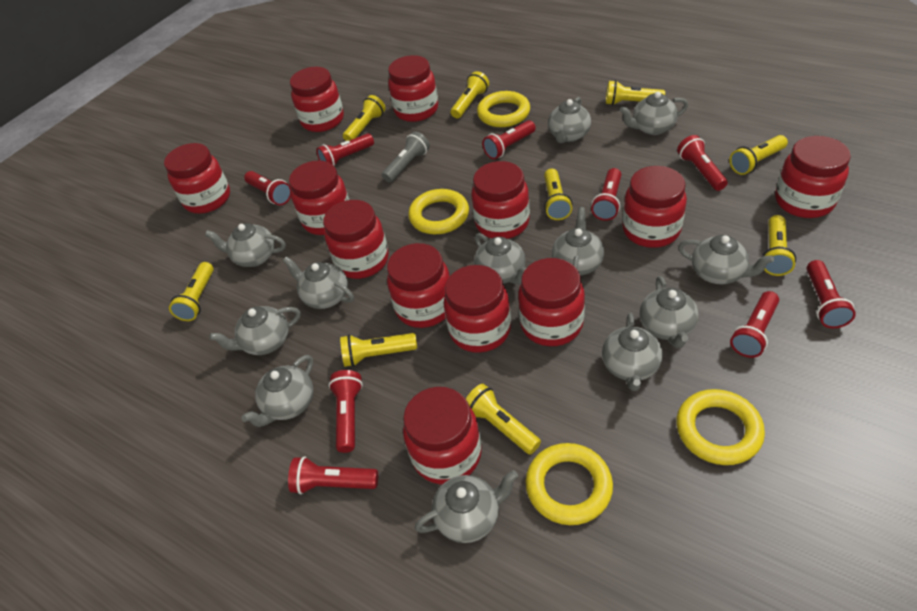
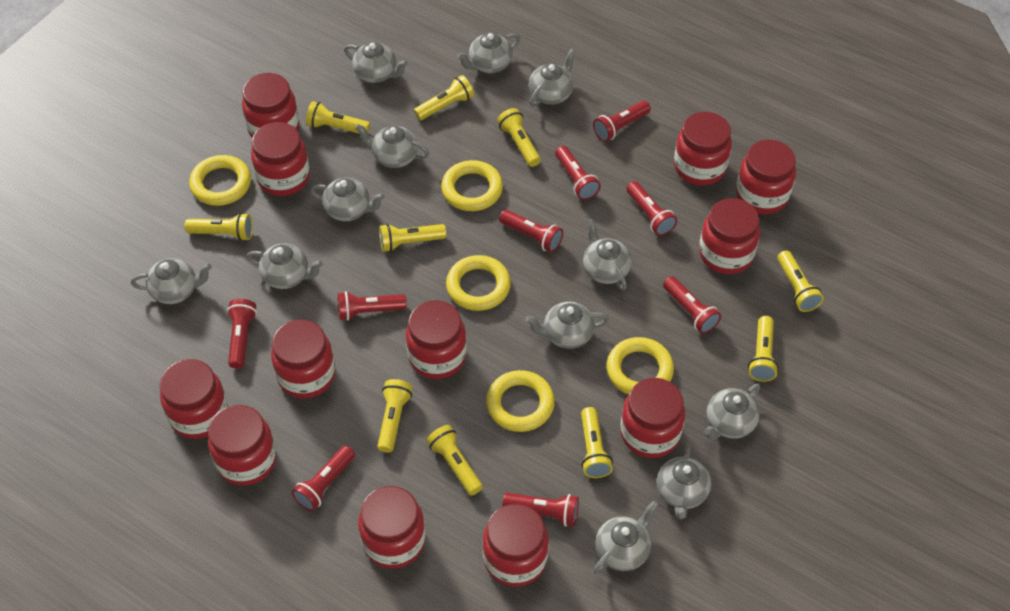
grey flashlight: 1 -> 0
yellow flashlight: 9 -> 10
yellow ring: 4 -> 5

